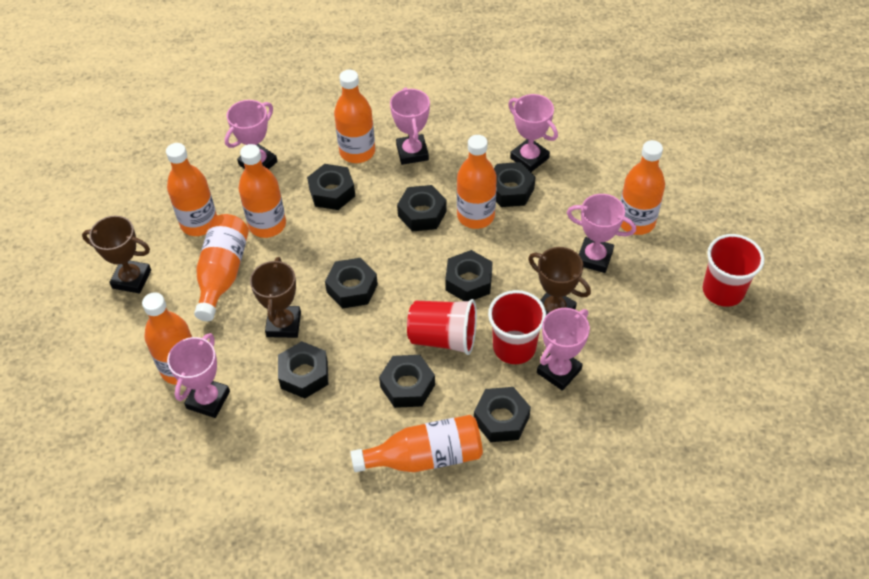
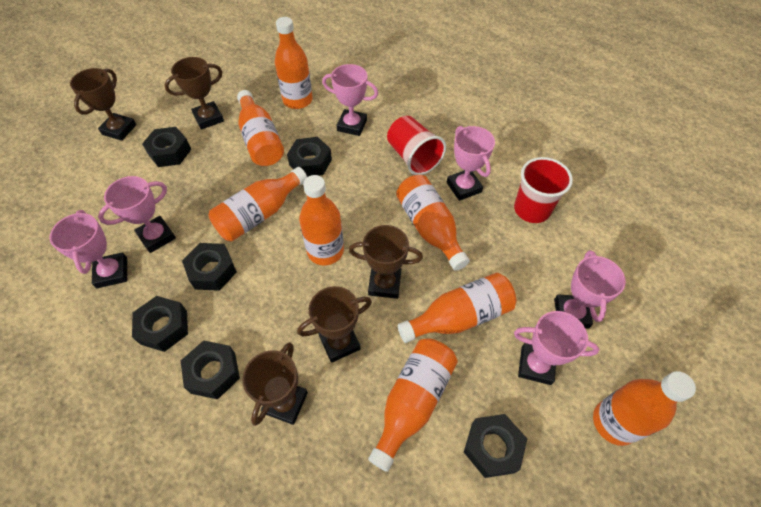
black nut: 8 -> 6
brown trophy: 3 -> 5
red cup: 3 -> 2

